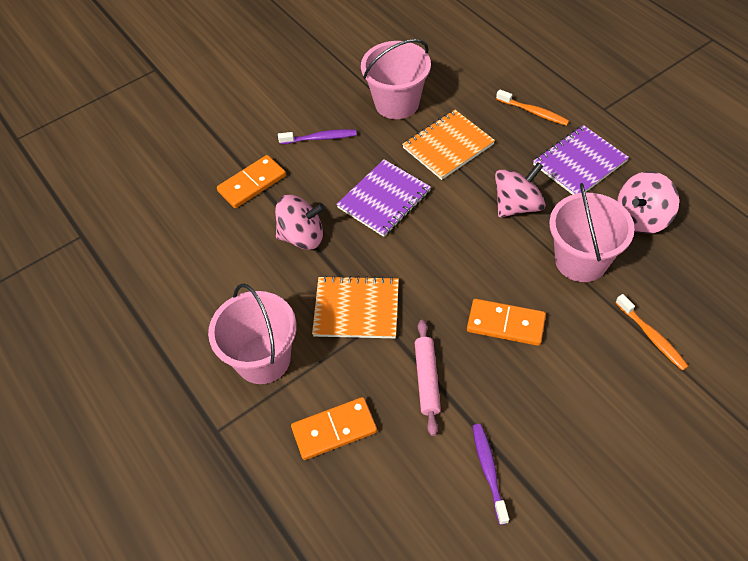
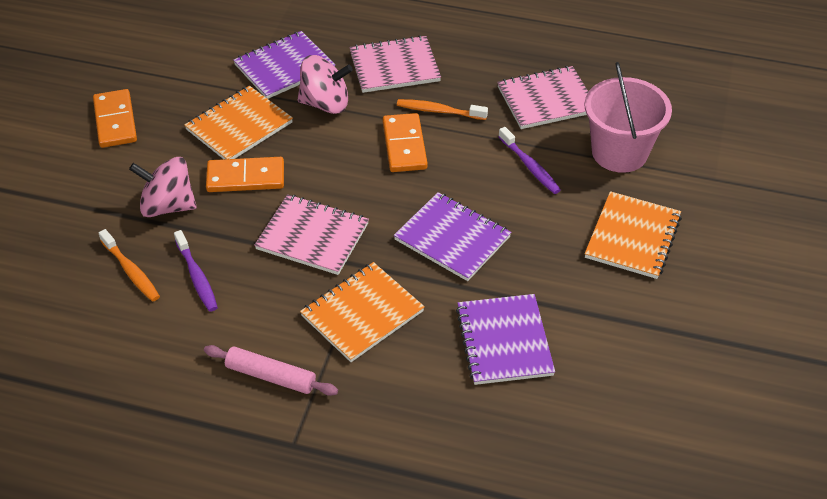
orange notebook: 2 -> 3
pink bucket: 3 -> 1
pink notebook: 0 -> 3
pink spinning top: 3 -> 2
purple notebook: 2 -> 3

